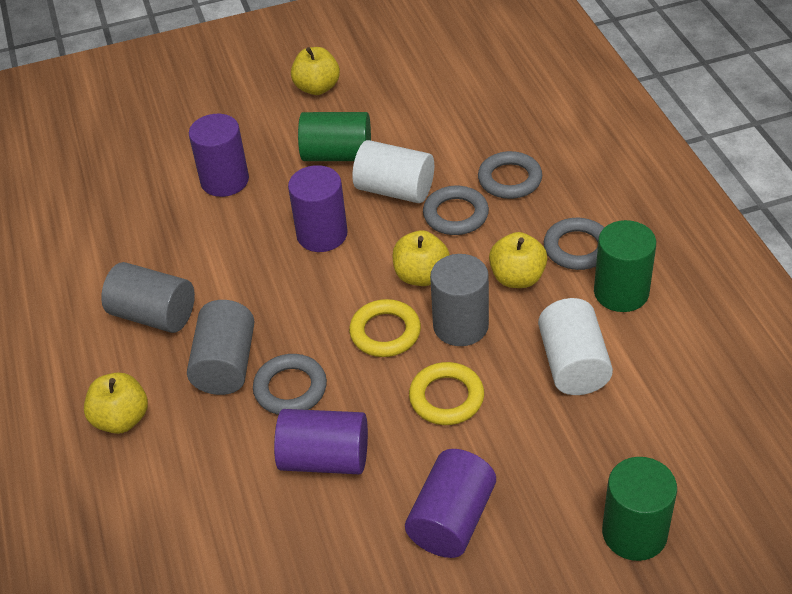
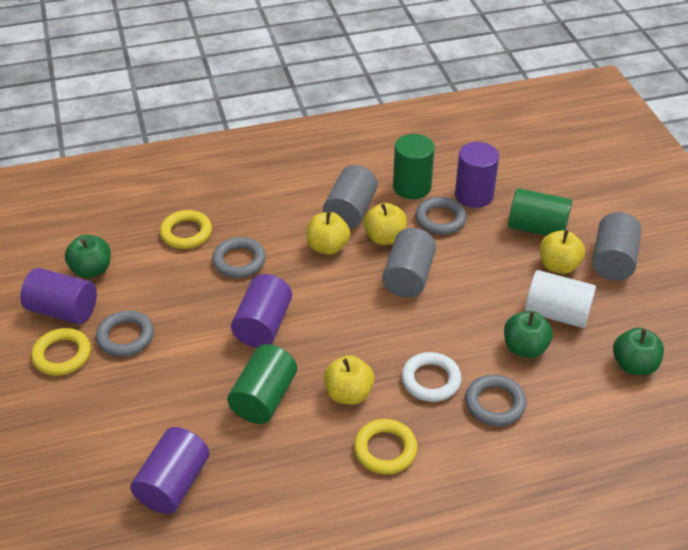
green apple: 0 -> 3
white cylinder: 2 -> 1
white ring: 0 -> 1
yellow ring: 2 -> 3

